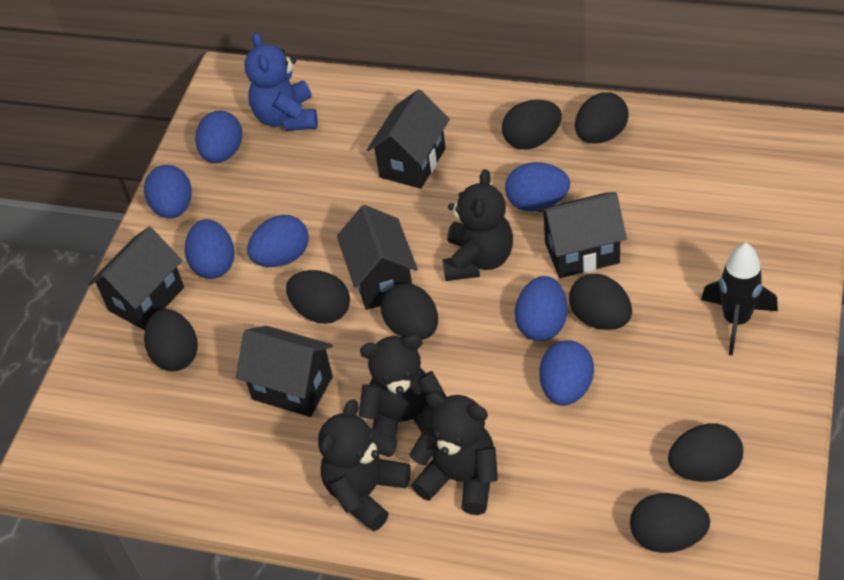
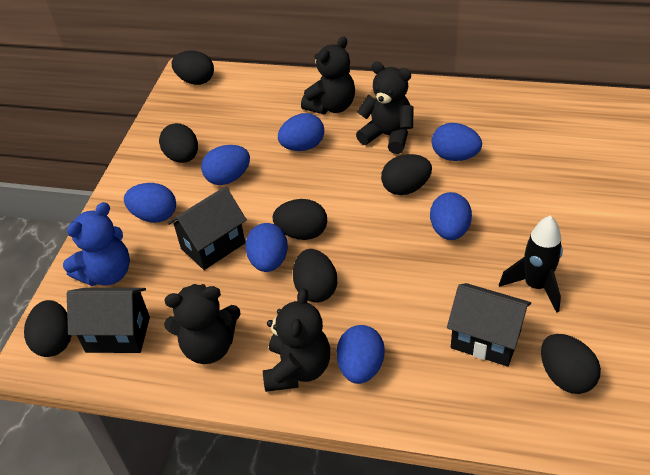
black egg: 8 -> 7
black house: 5 -> 3

